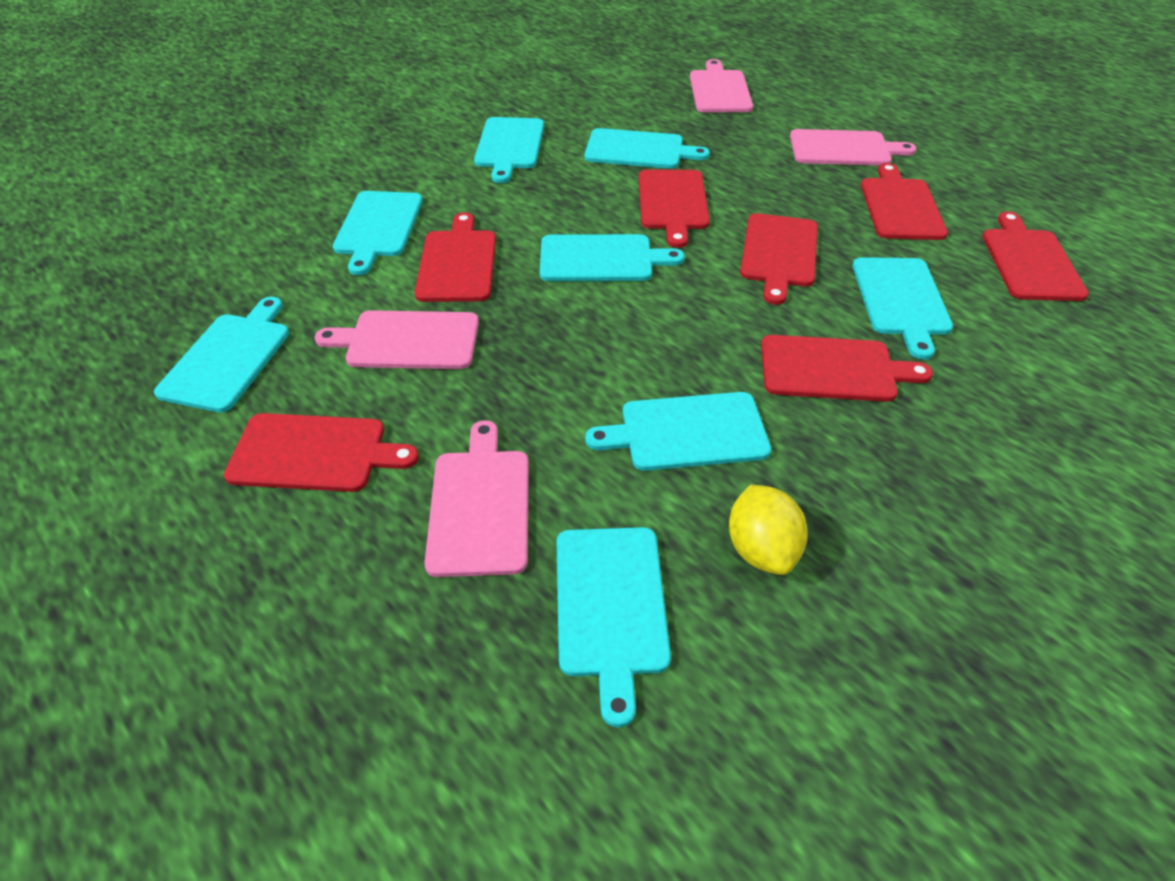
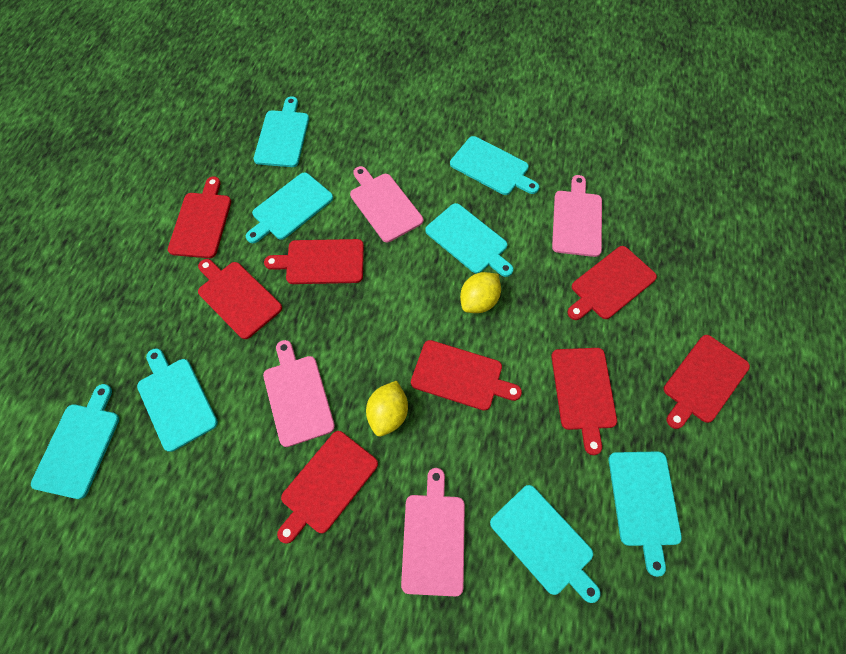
red cutting board: 7 -> 8
yellow lemon: 1 -> 2

